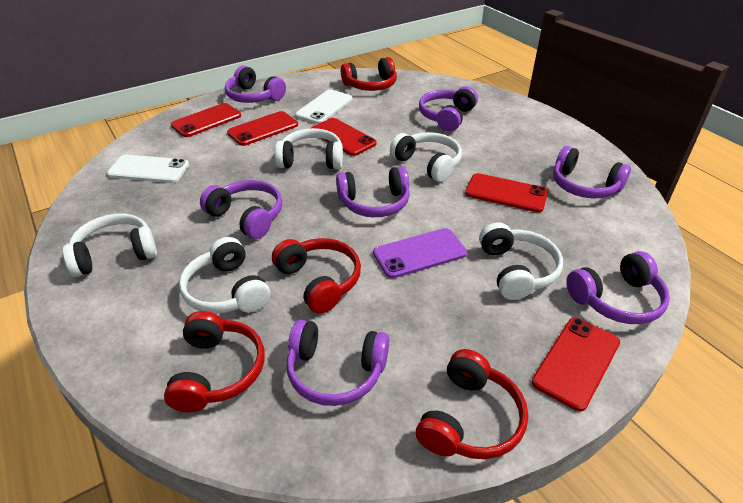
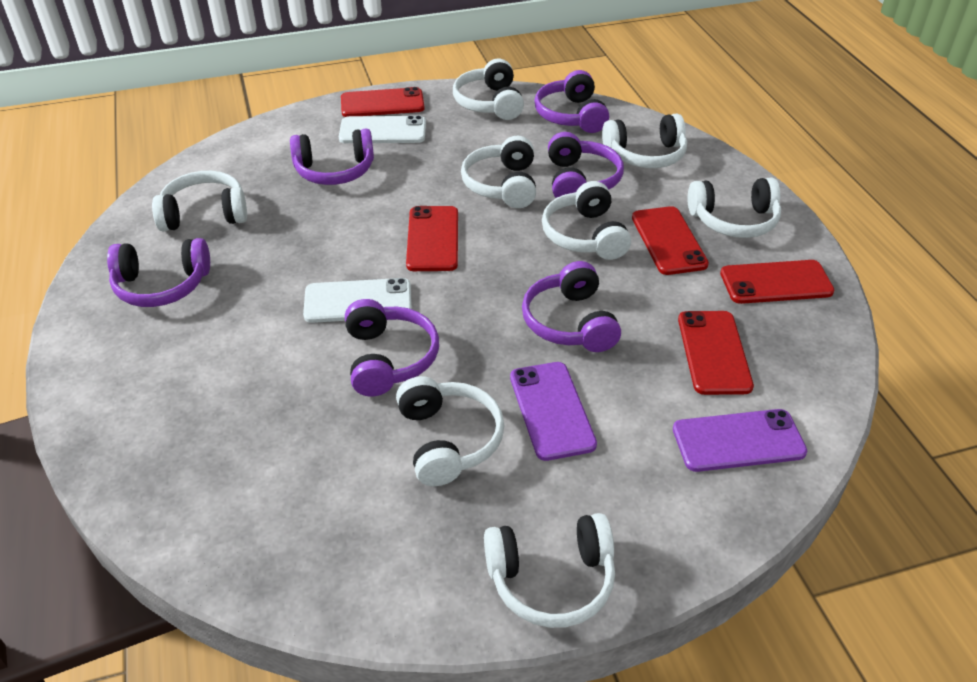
purple headphones: 7 -> 6
purple phone: 1 -> 2
red headphones: 4 -> 0
white headphones: 5 -> 8

